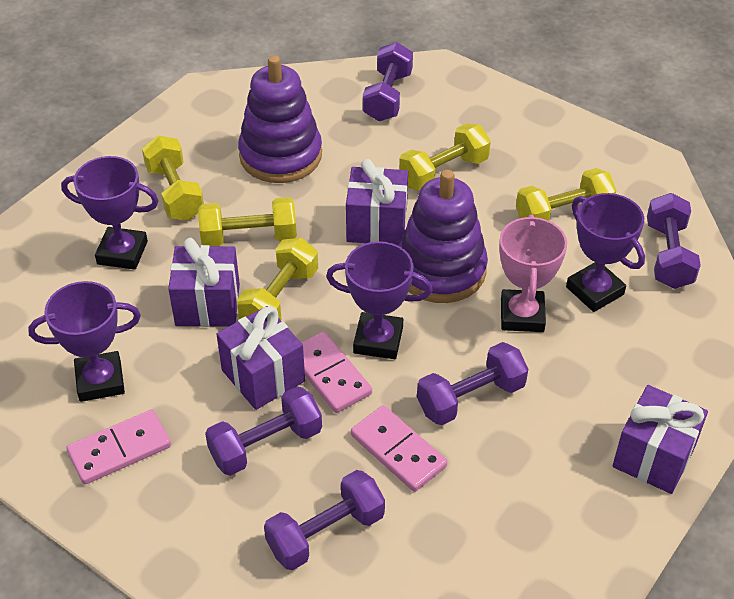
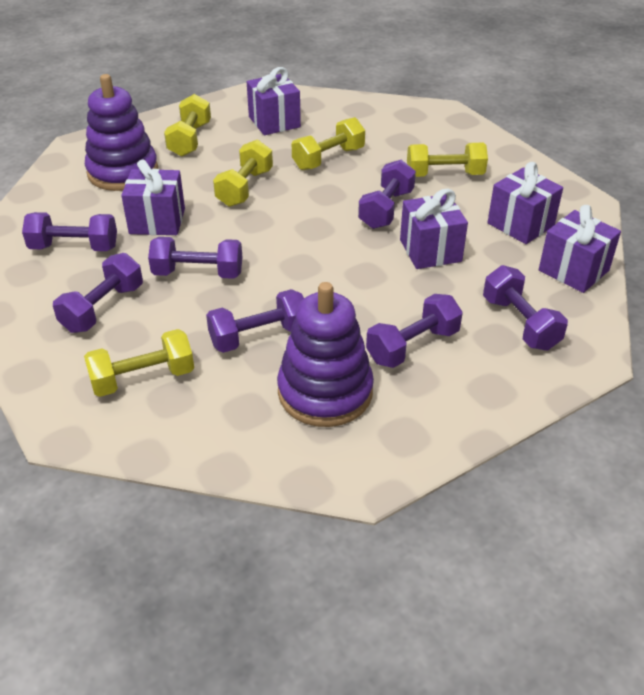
pink domino: 3 -> 0
pink trophy: 1 -> 0
purple dumbbell: 5 -> 7
purple gift: 4 -> 5
purple trophy: 4 -> 0

